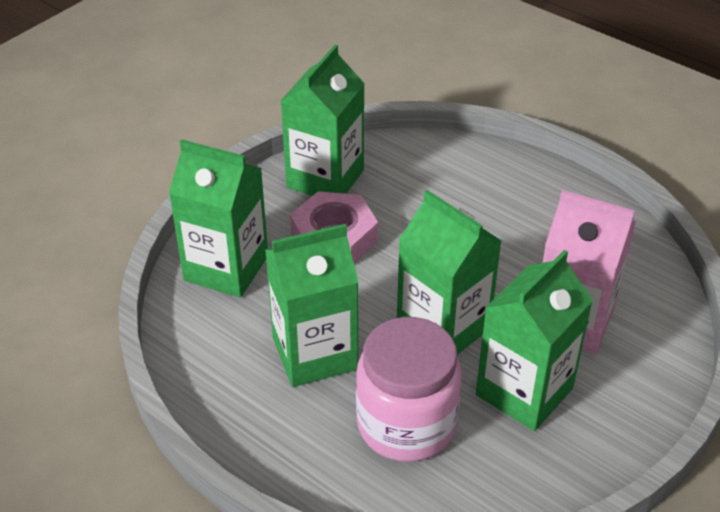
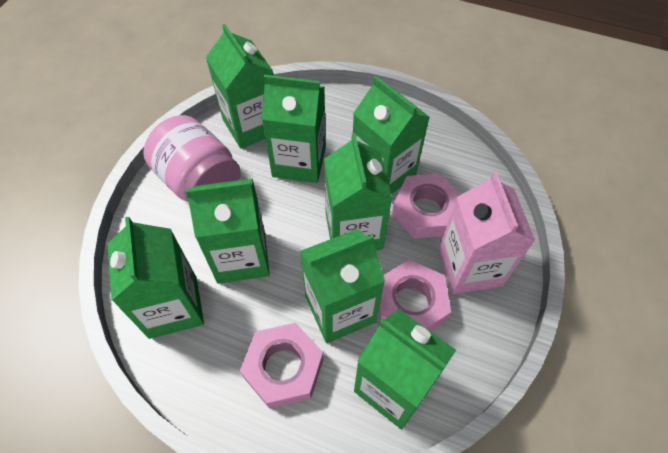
green carton: 5 -> 8
pink nut: 1 -> 3

